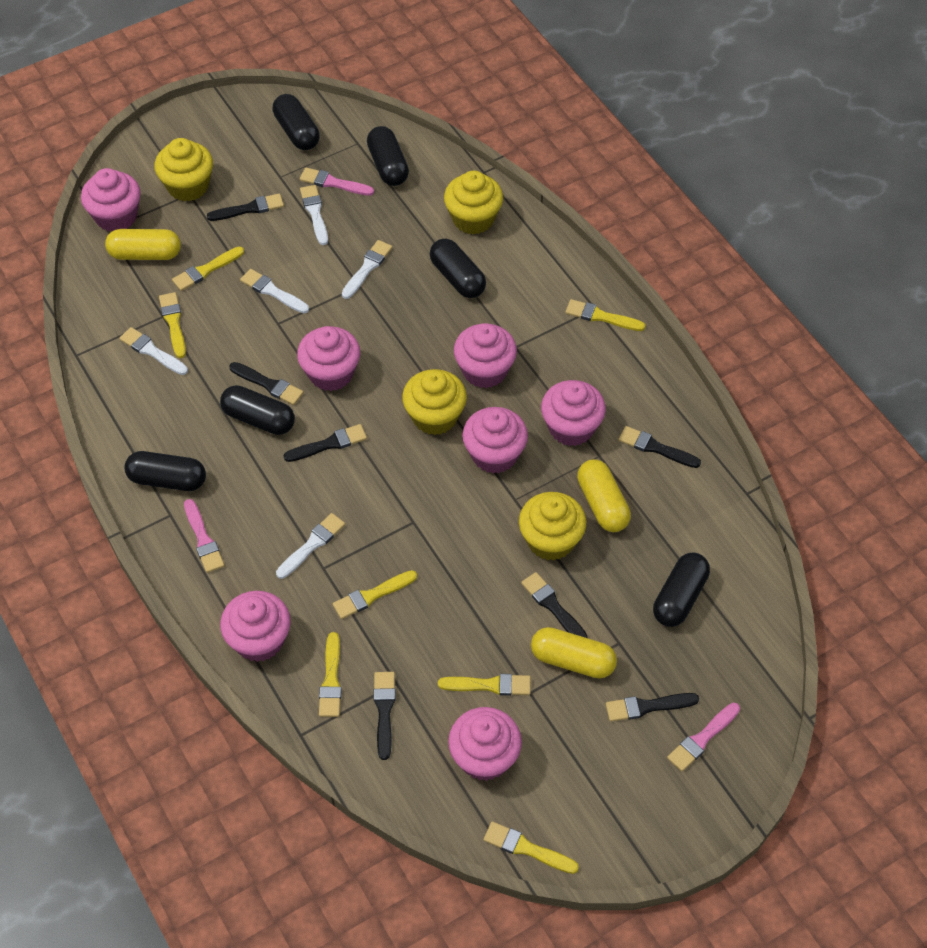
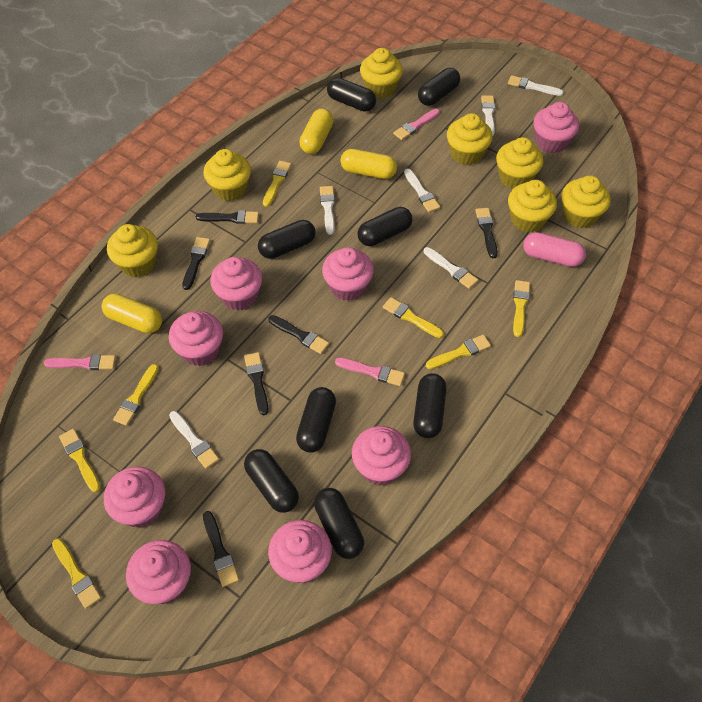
black brush: 7 -> 6
black capsule: 6 -> 8
pink capsule: 0 -> 1
pink cupcake: 7 -> 8
white brush: 5 -> 6
yellow cupcake: 4 -> 7

